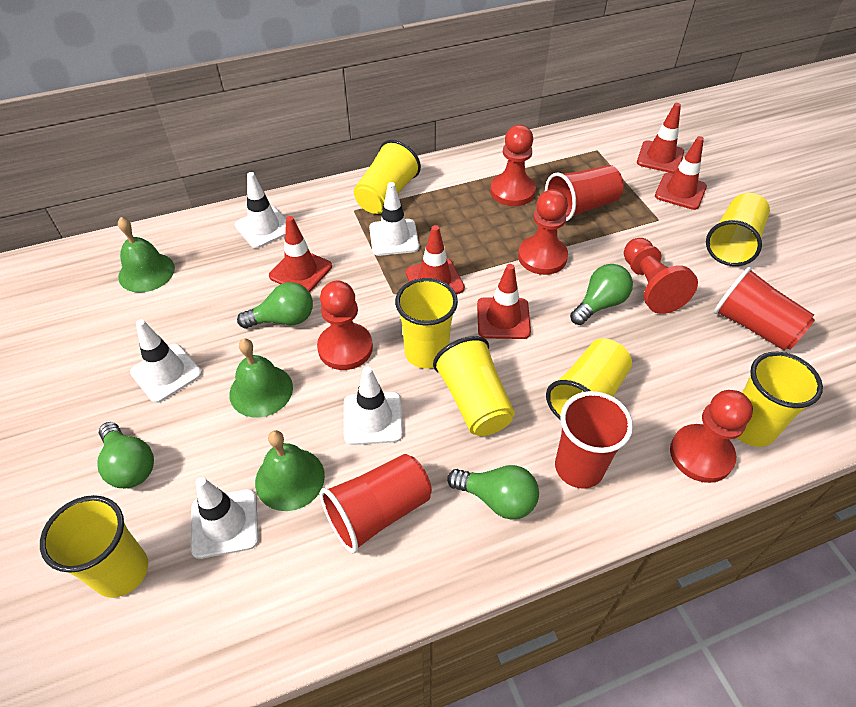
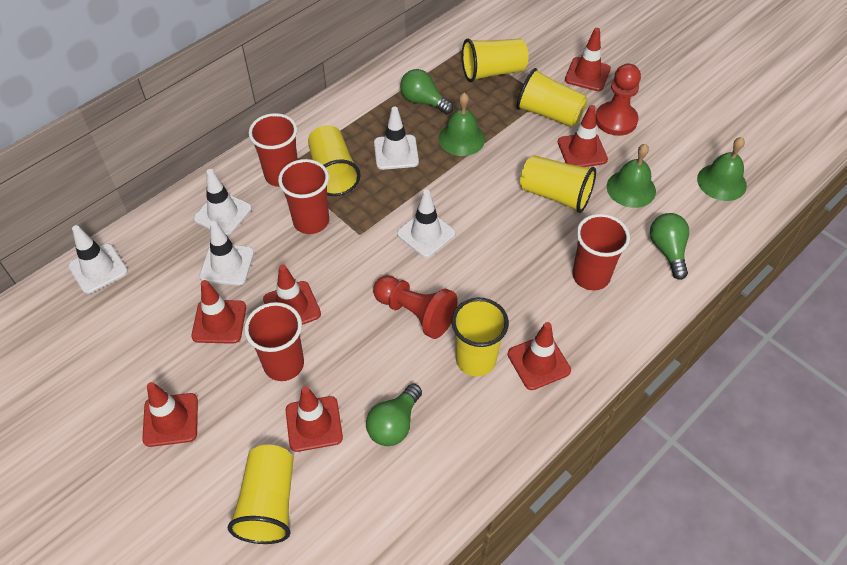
green light bulb: 4 -> 3
red pawn: 5 -> 2
red traffic cone: 5 -> 7
yellow cup: 7 -> 6

